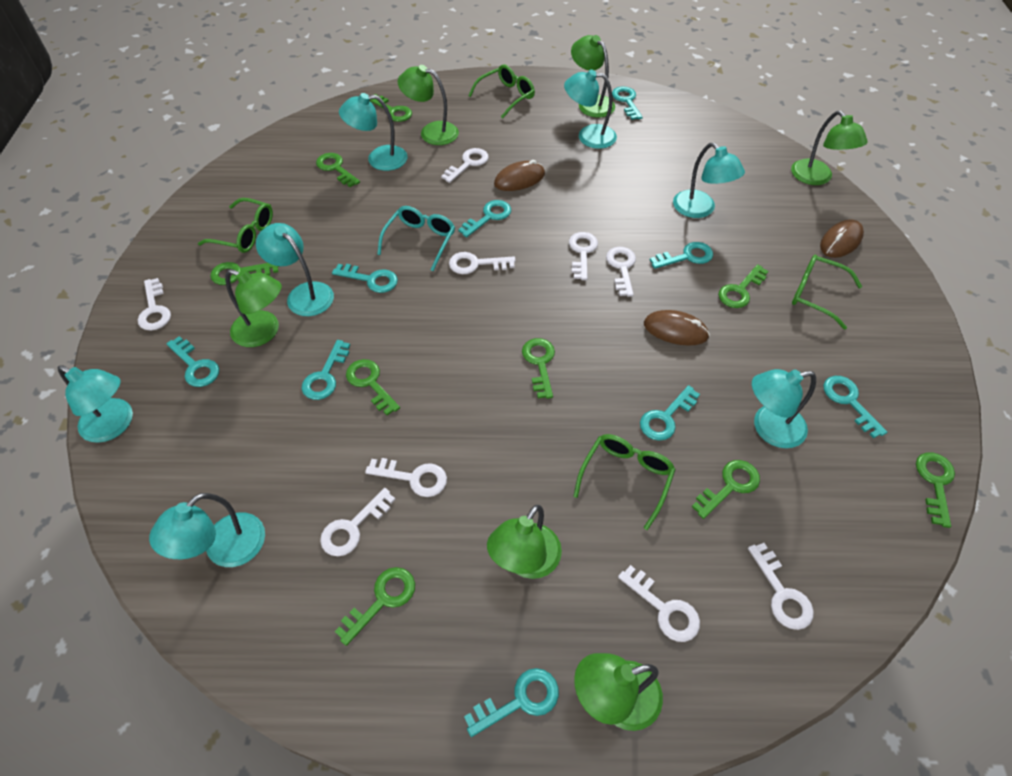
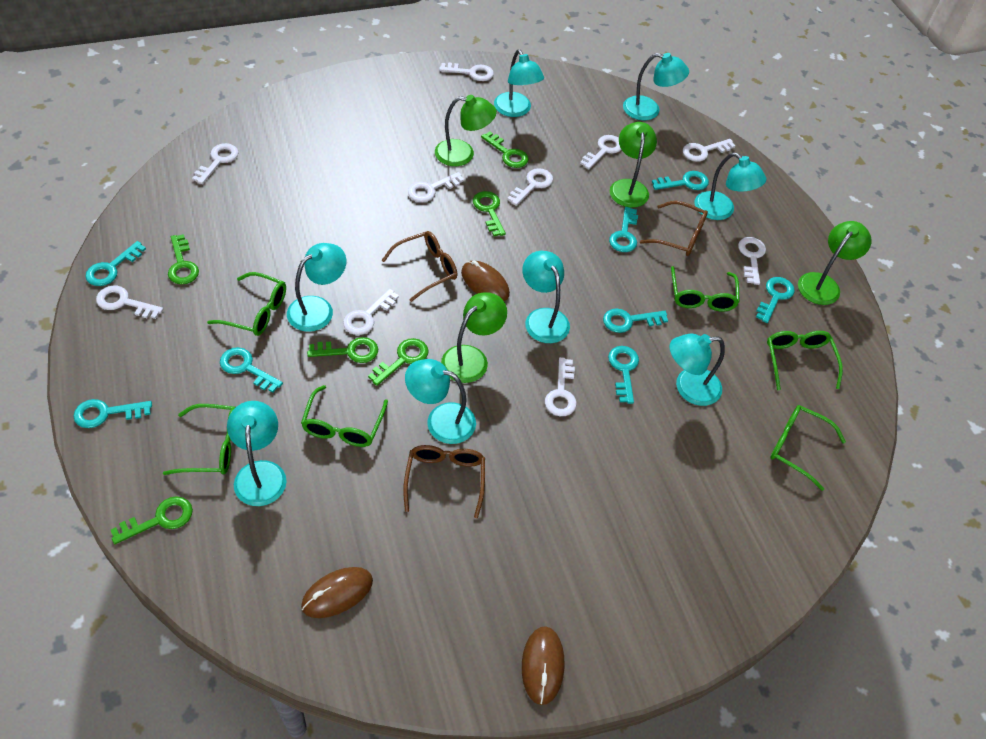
brown glasses: 0 -> 3
green glasses: 4 -> 6
green key: 9 -> 6
green lamp: 6 -> 4
turquoise glasses: 1 -> 0
turquoise key: 9 -> 8
turquoise lamp: 7 -> 8
white key: 9 -> 10

